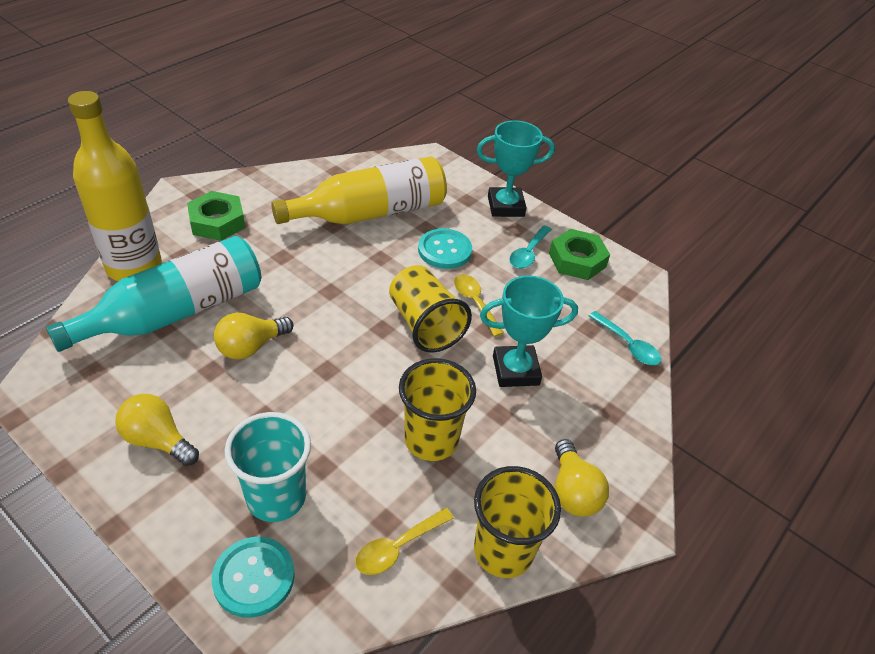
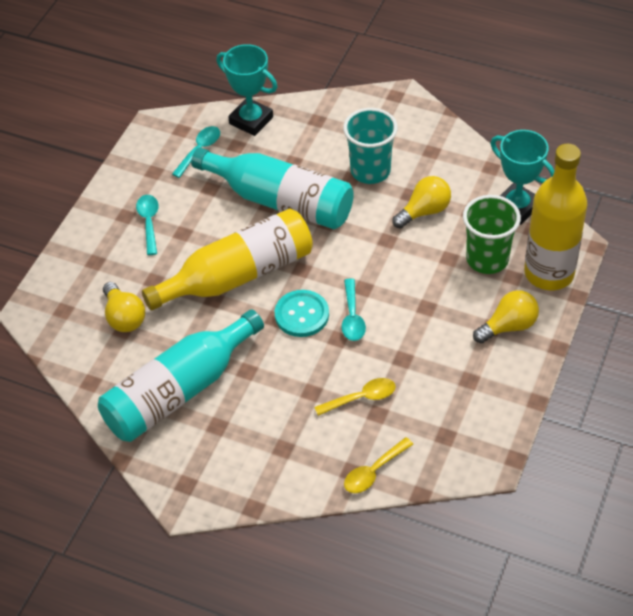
green cup: 0 -> 1
green nut: 2 -> 0
turquoise bottle: 1 -> 2
turquoise button: 2 -> 1
turquoise spoon: 2 -> 3
yellow cup: 3 -> 0

